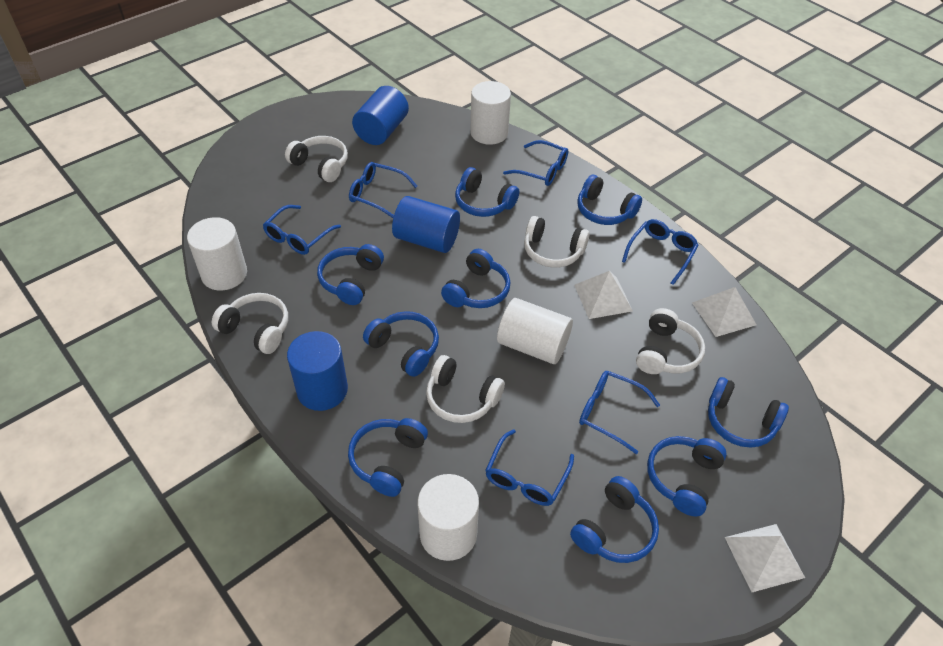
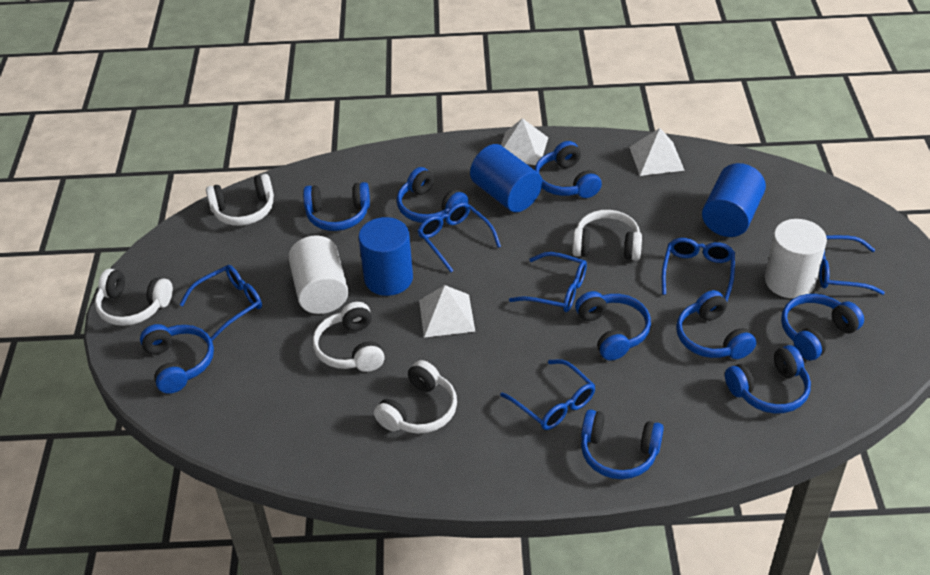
white cylinder: 4 -> 2

